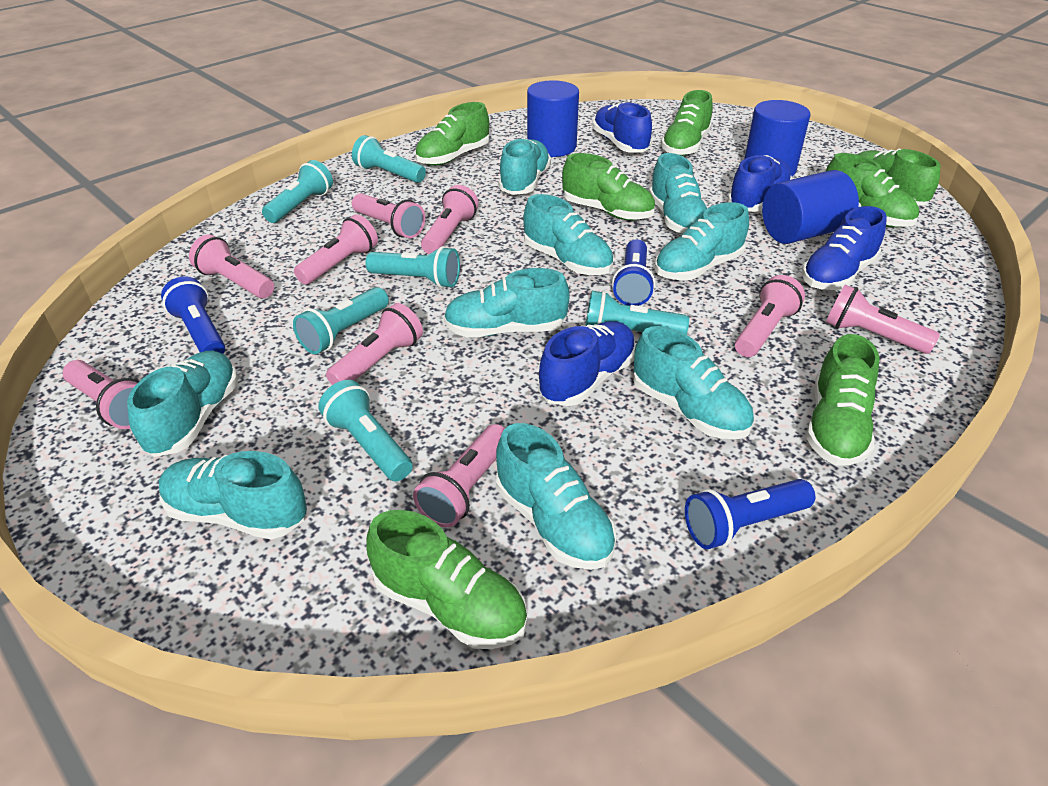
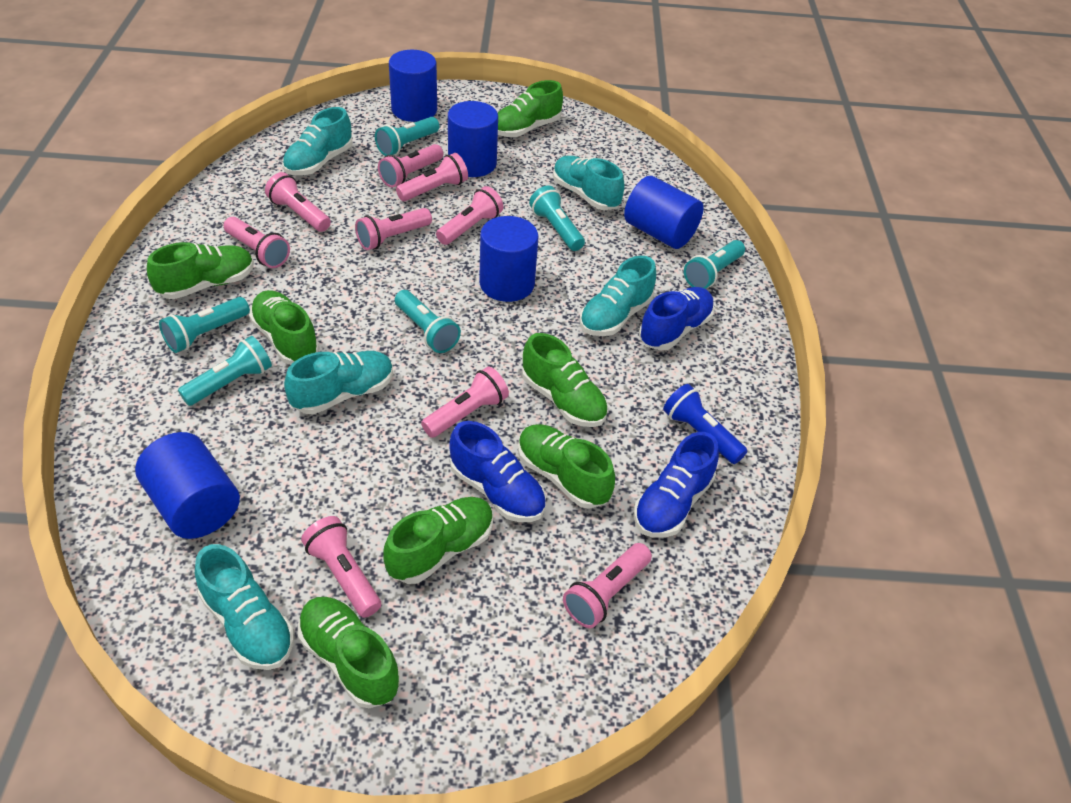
blue cylinder: 3 -> 5
blue flashlight: 3 -> 1
blue shoe: 4 -> 3
turquoise shoe: 9 -> 5

